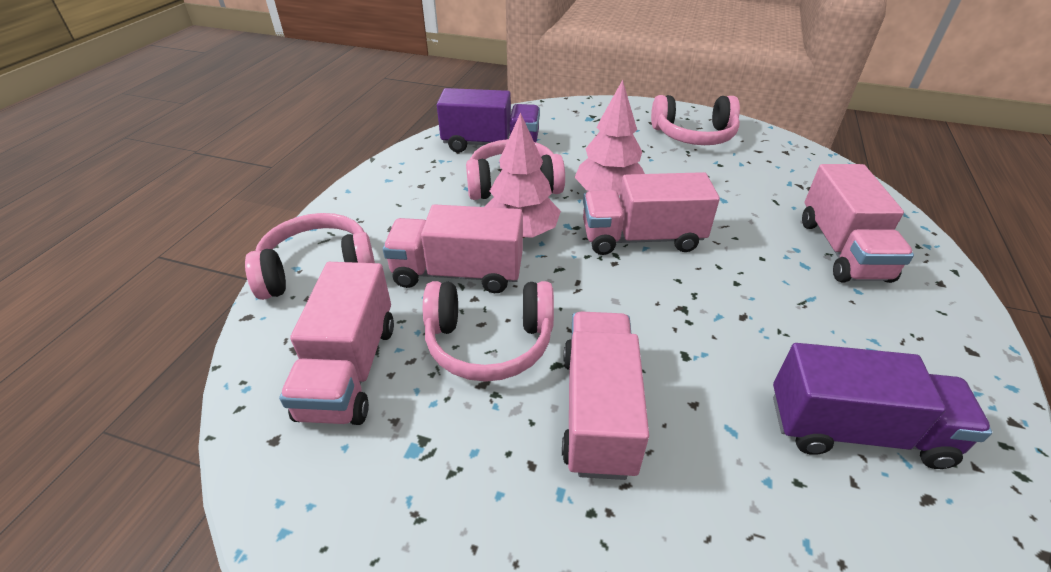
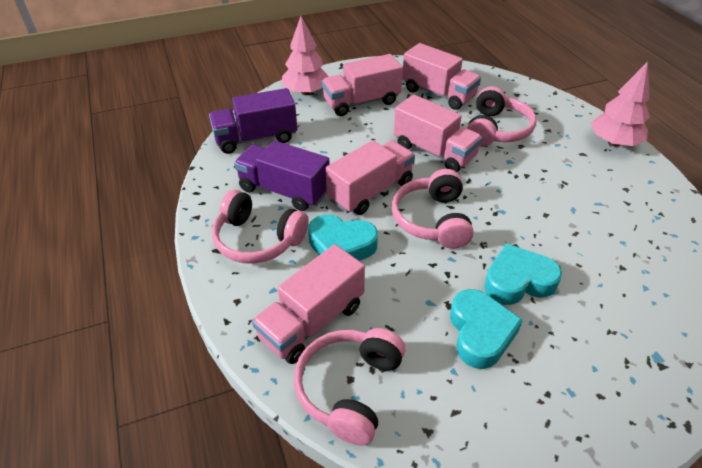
turquoise heart: 0 -> 3

